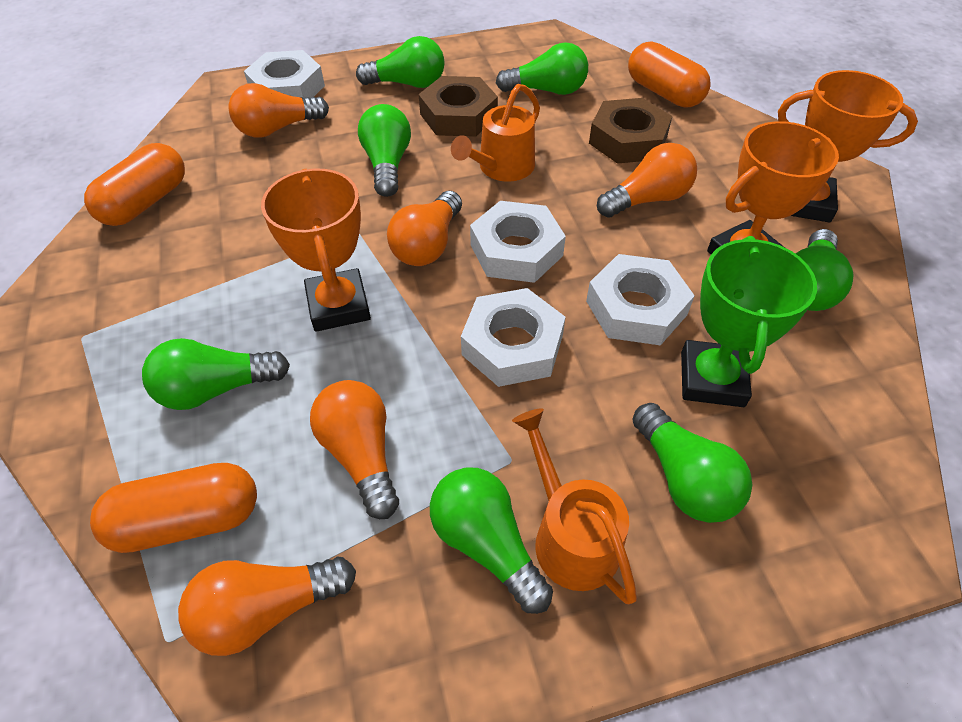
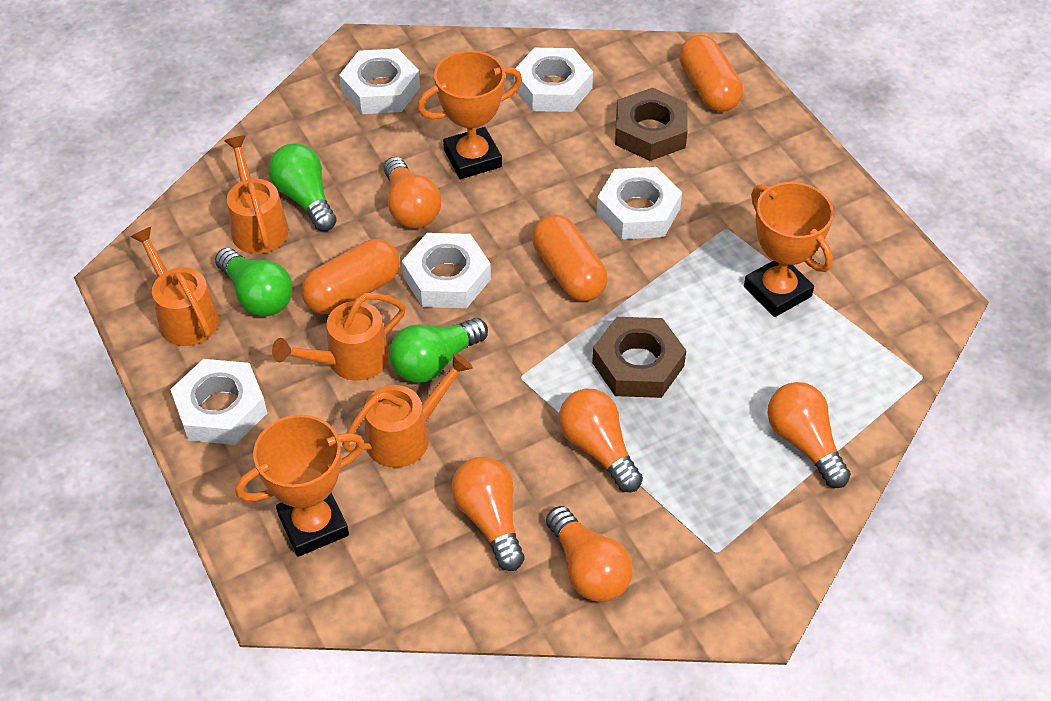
green light bulb: 7 -> 3
green trophy: 1 -> 0
orange watering can: 2 -> 4
white nut: 4 -> 5

